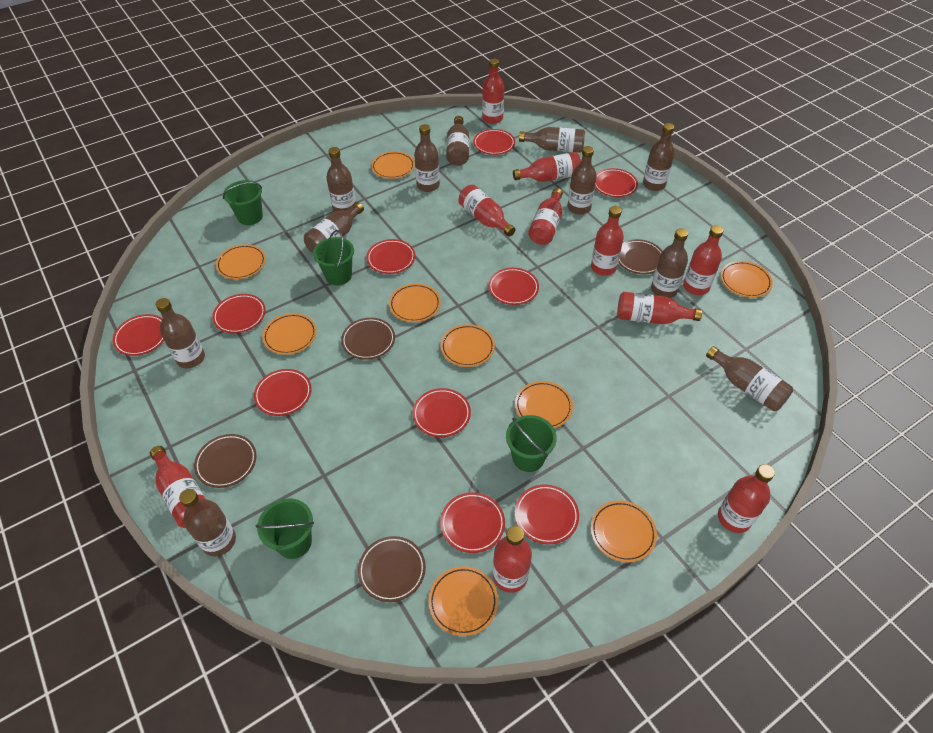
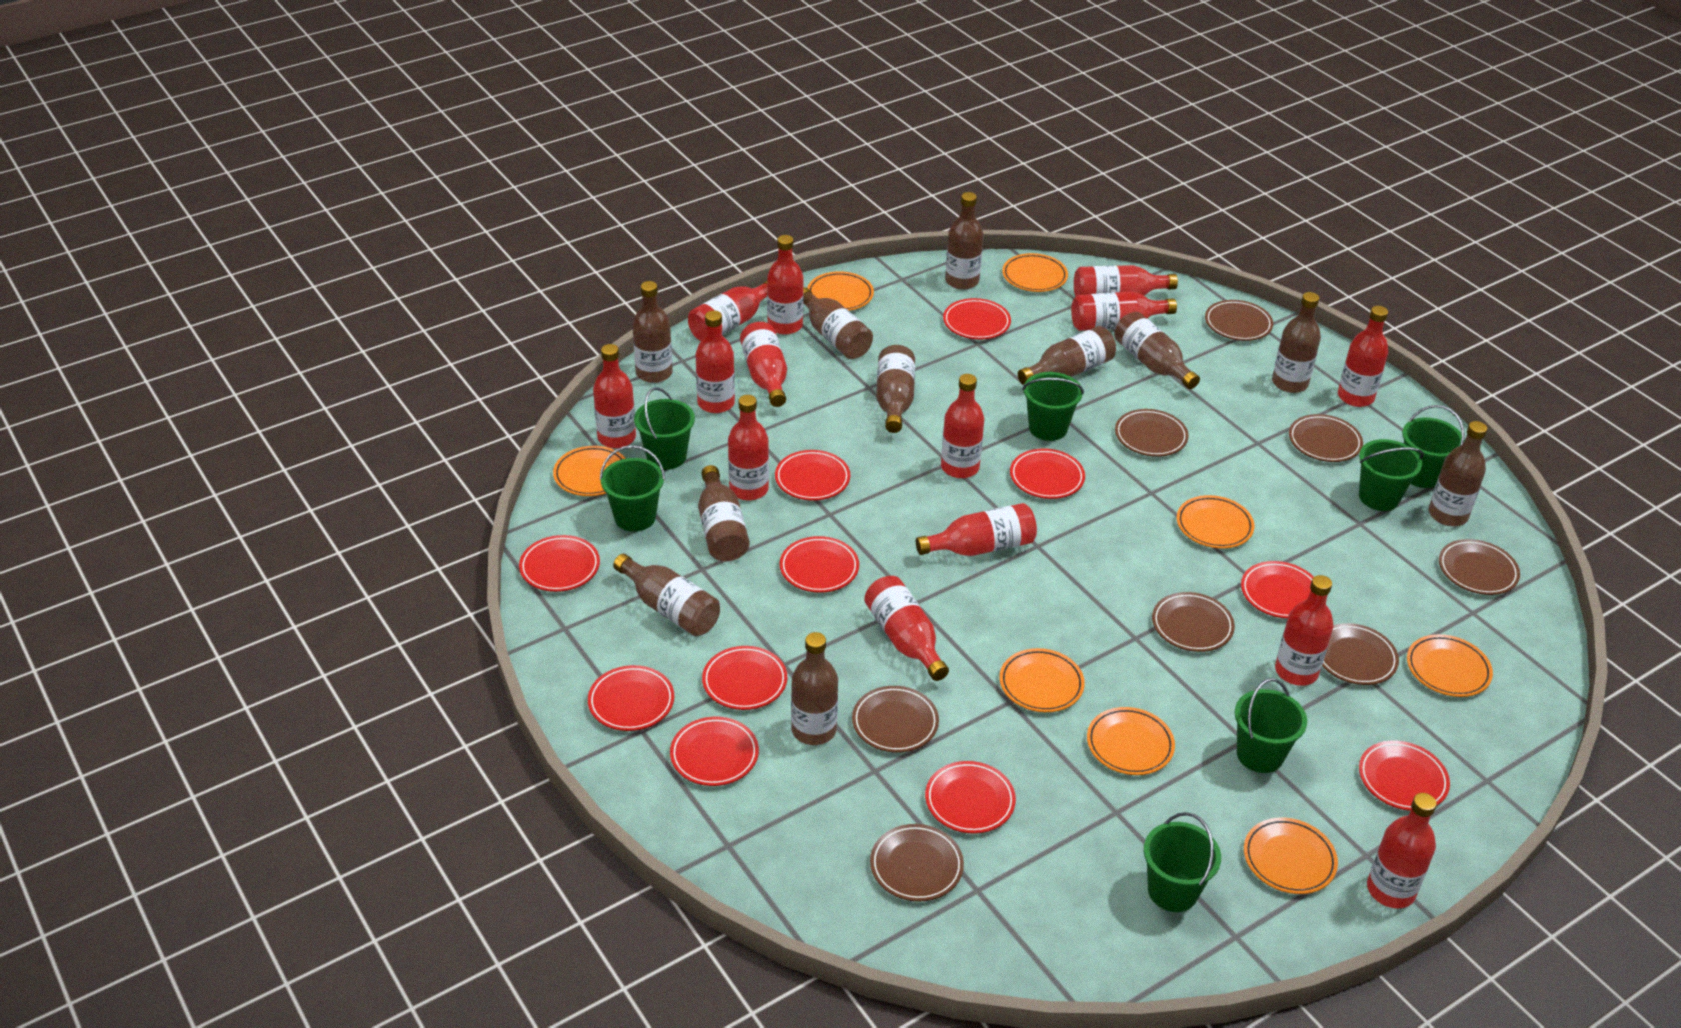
brown plate: 4 -> 8
green bucket: 4 -> 7
orange plate: 9 -> 8
red bottle: 10 -> 14
red plate: 10 -> 11

